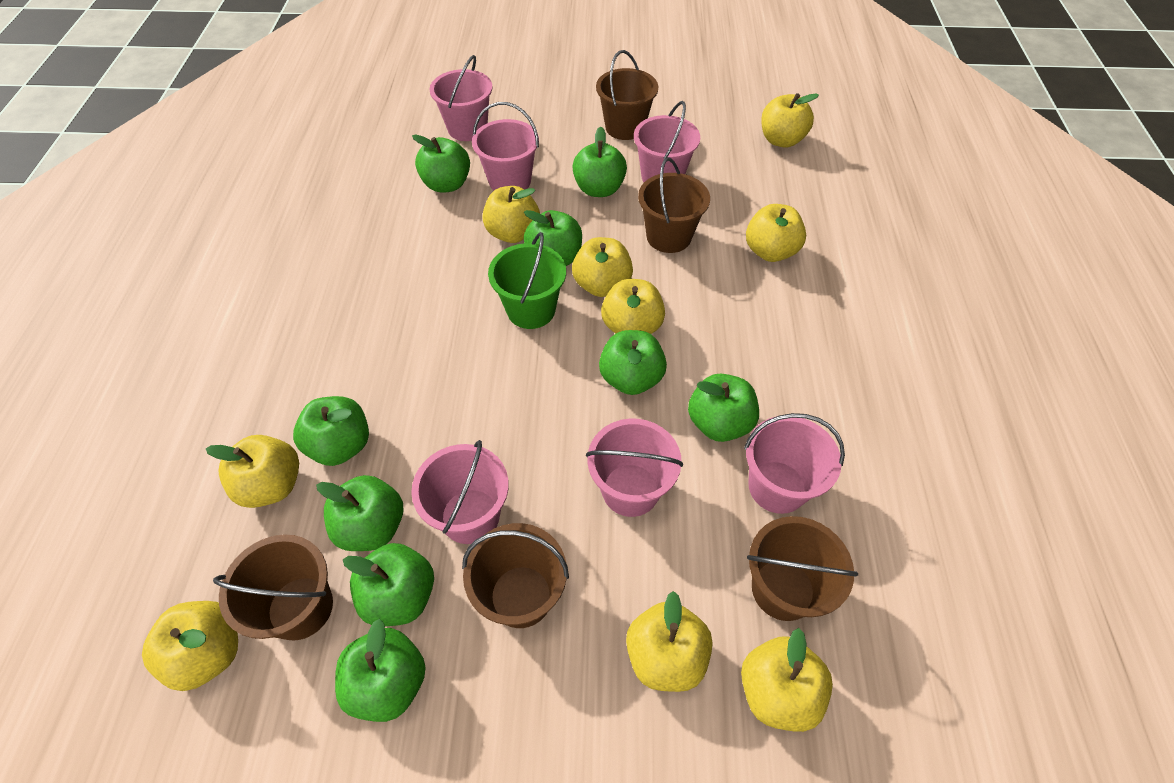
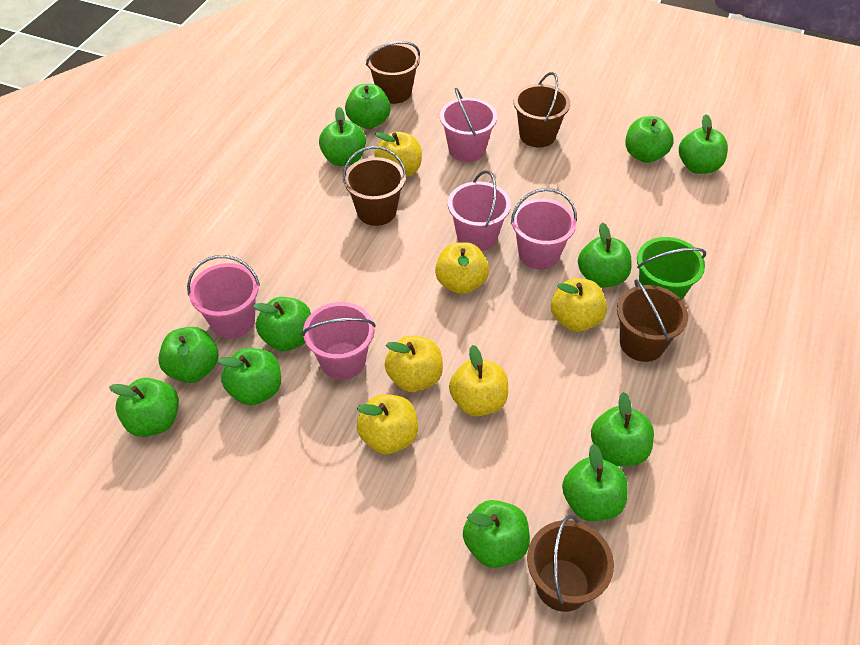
green apple: 9 -> 12
pink bucket: 6 -> 5
yellow apple: 9 -> 6

